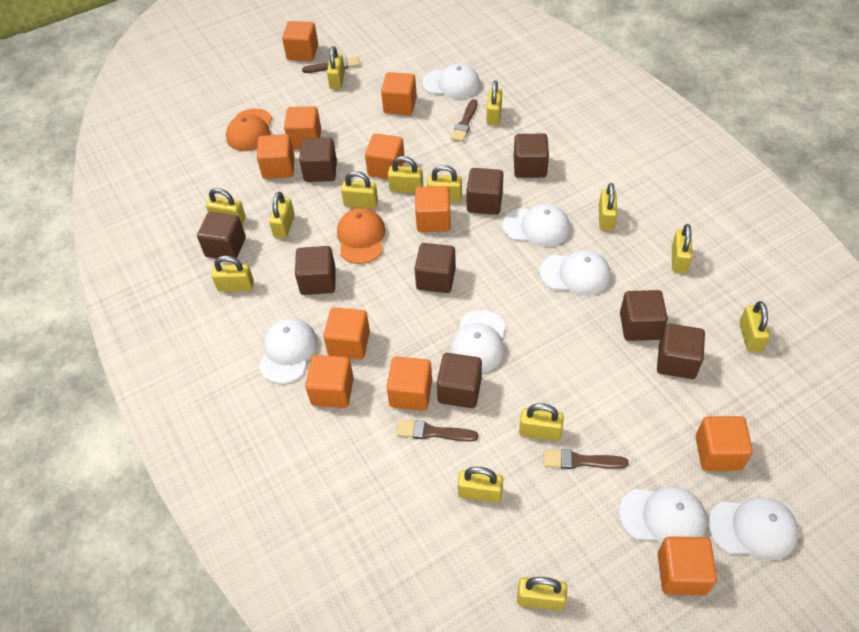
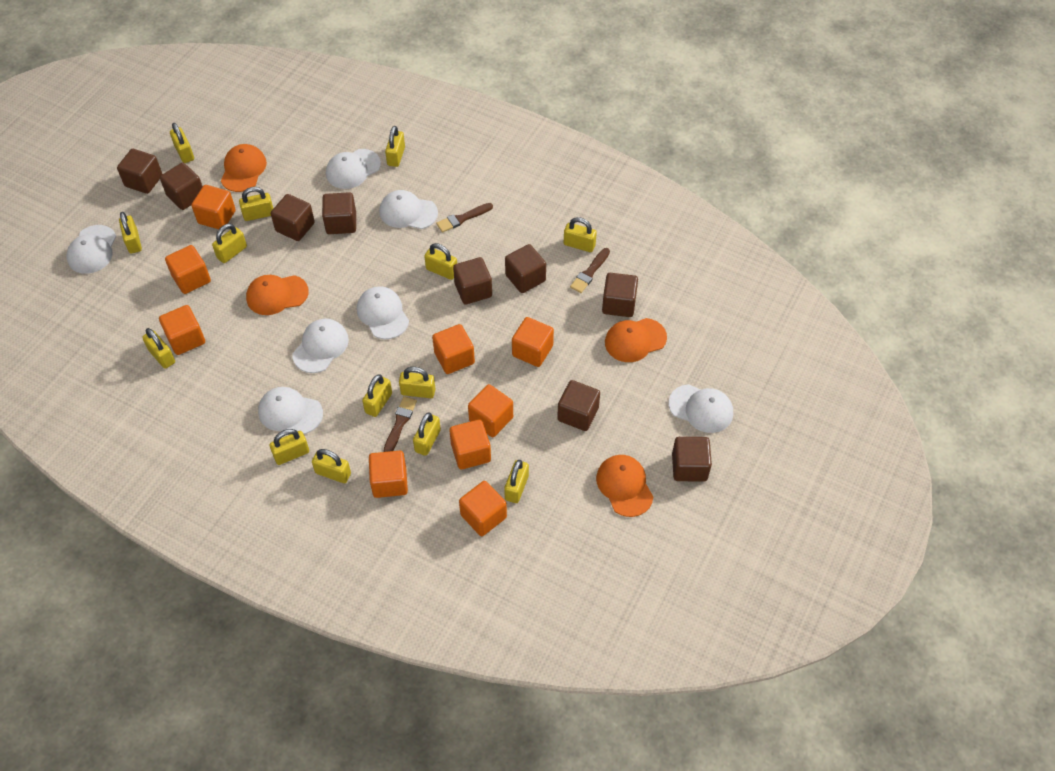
brown brush: 4 -> 3
orange cap: 2 -> 4
orange cube: 11 -> 9

